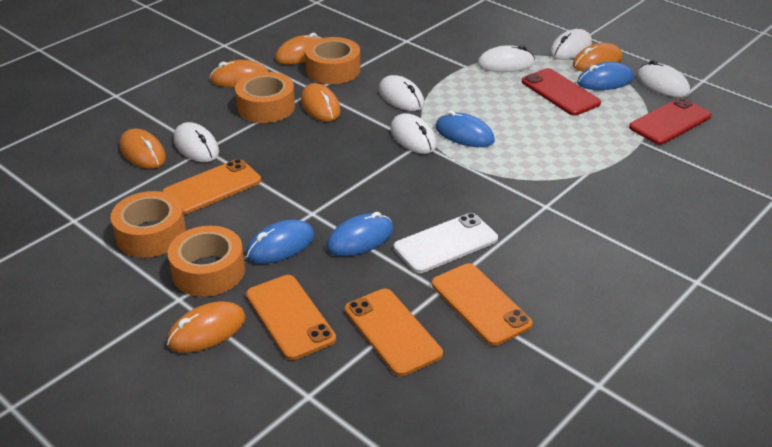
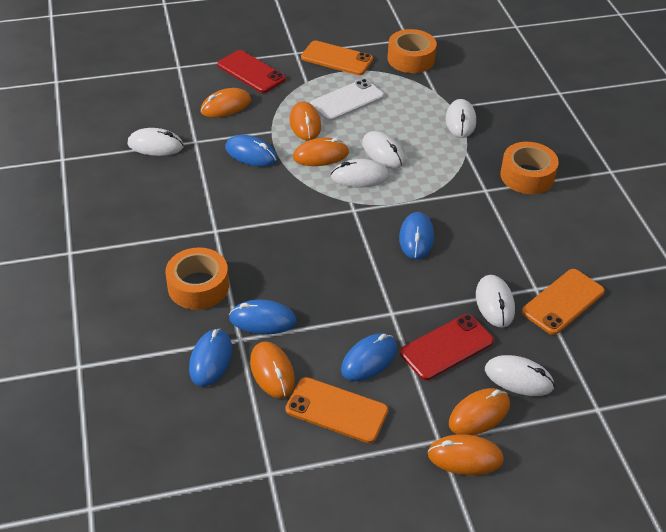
blue mouse: 4 -> 5
orange phone: 4 -> 3
orange tape: 4 -> 3

